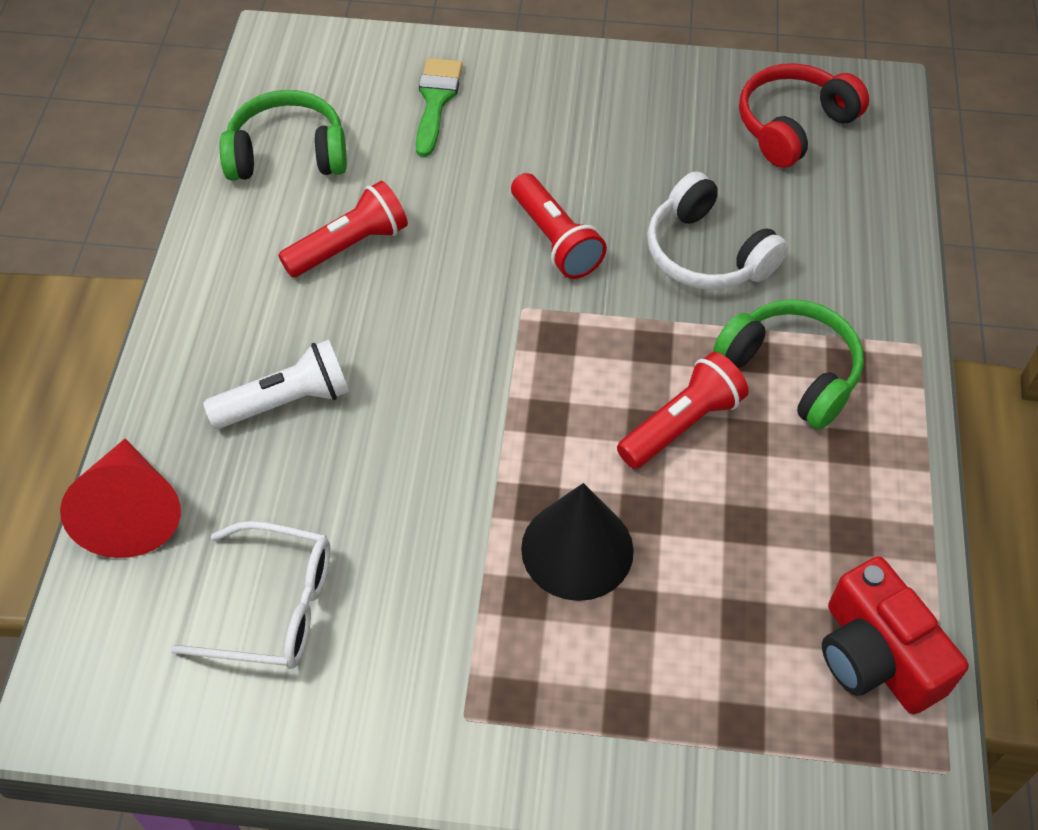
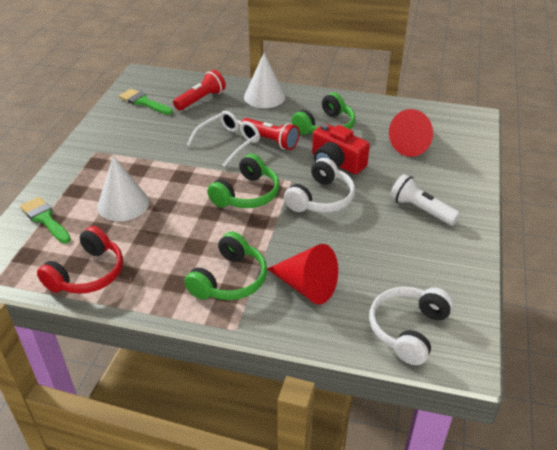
black cone: 1 -> 0
green brush: 1 -> 2
green headphones: 2 -> 3
red cone: 1 -> 2
red flashlight: 3 -> 2
white cone: 0 -> 2
white headphones: 1 -> 2

